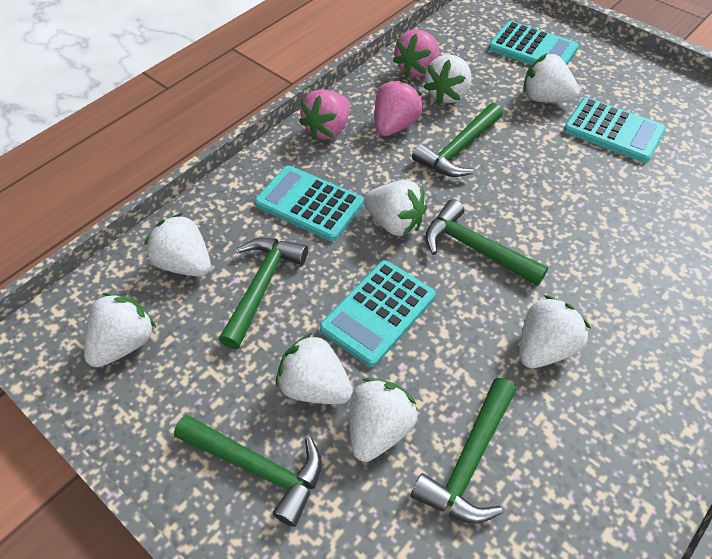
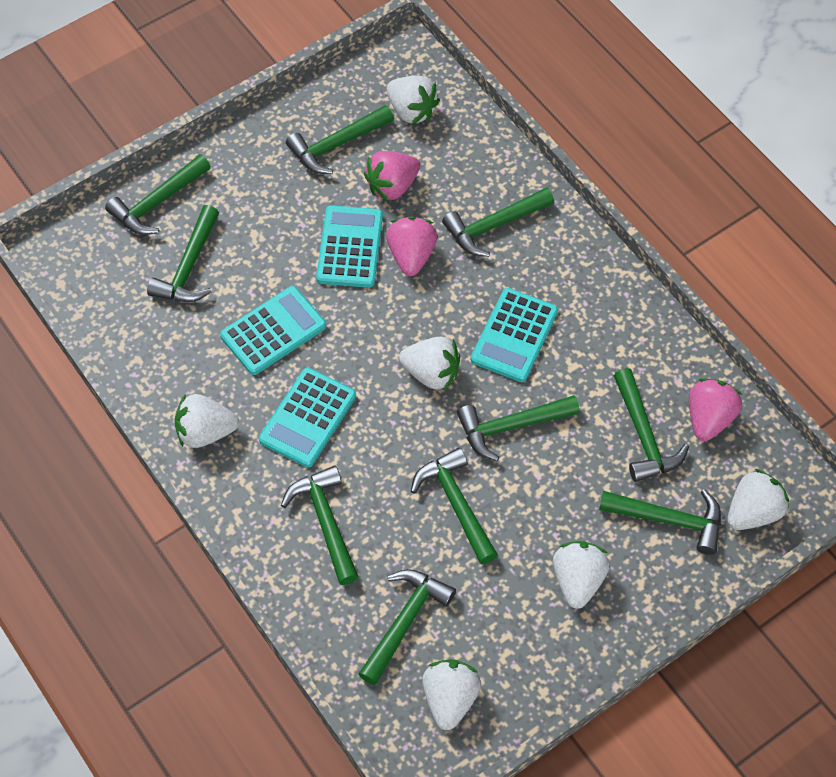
green hammer: 5 -> 10
white strawberry: 8 -> 6

